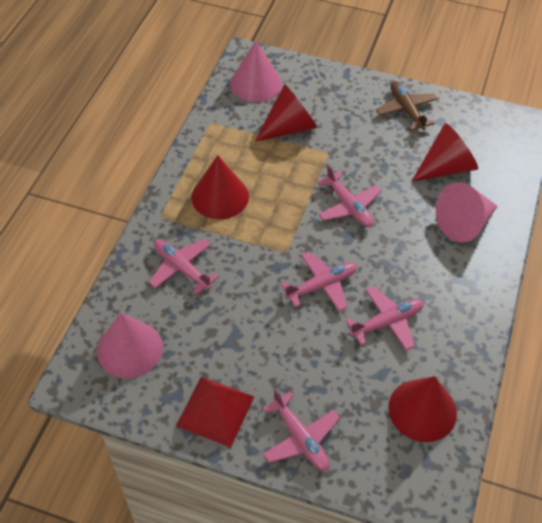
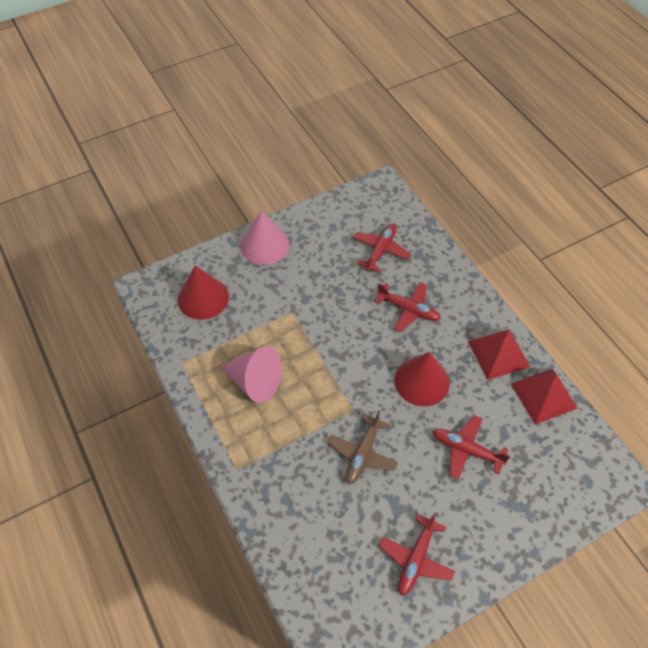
pink cone: 3 -> 2
pink plane: 5 -> 0
red cone: 4 -> 2
red plane: 0 -> 4
red pyramid: 1 -> 2

